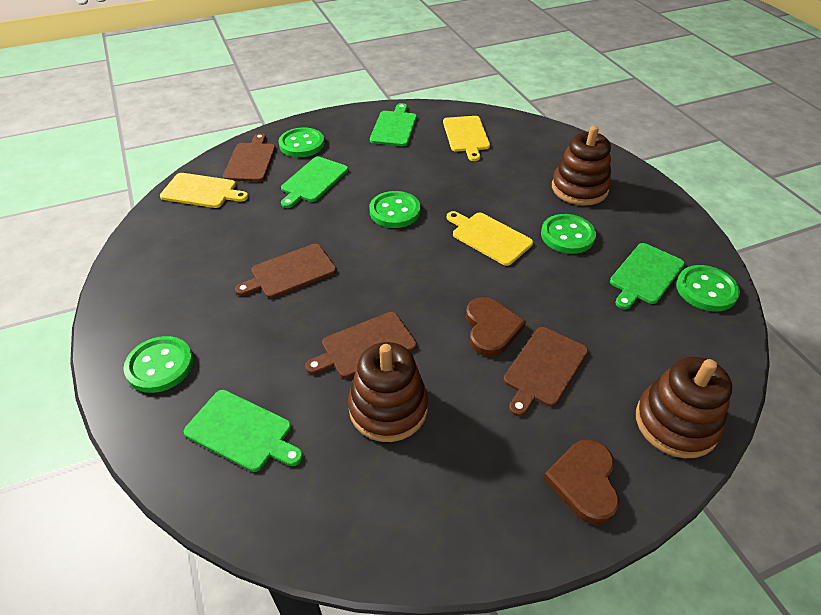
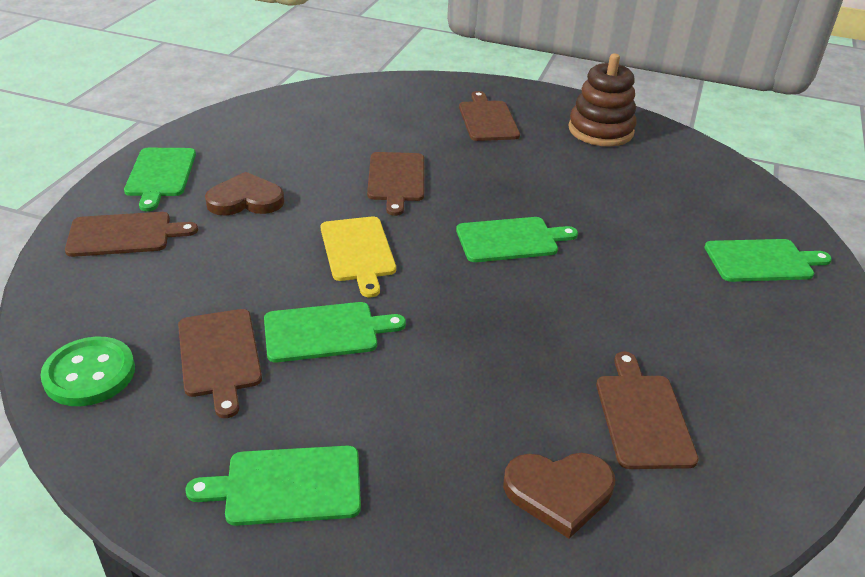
brown cutting board: 4 -> 5
brown stacking toy: 3 -> 1
green button: 5 -> 1
green cutting board: 4 -> 5
yellow cutting board: 3 -> 1

